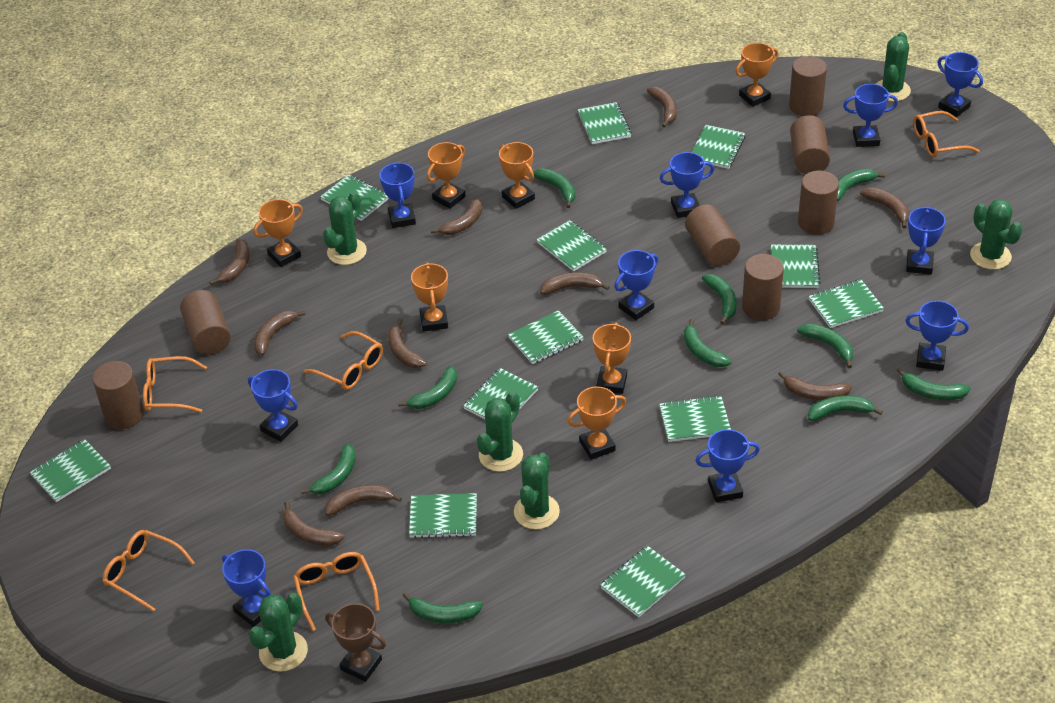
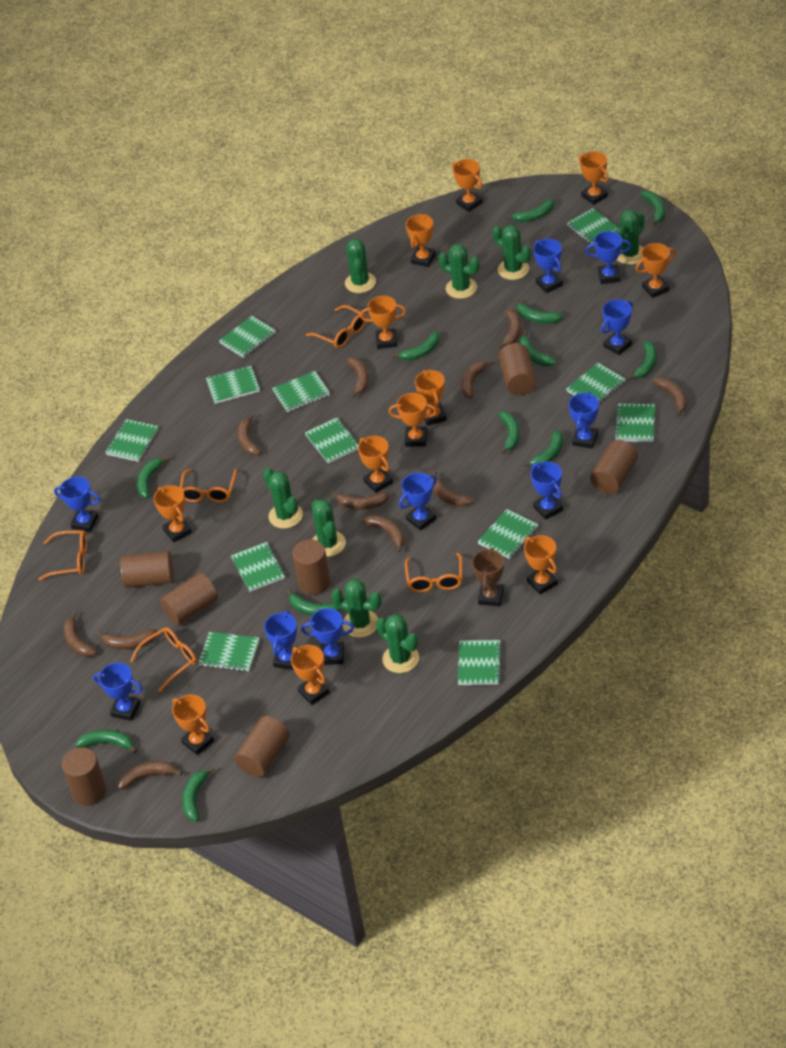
brown banana: 10 -> 11
green banana: 10 -> 12
green cactus: 6 -> 8
orange trophy: 7 -> 12

